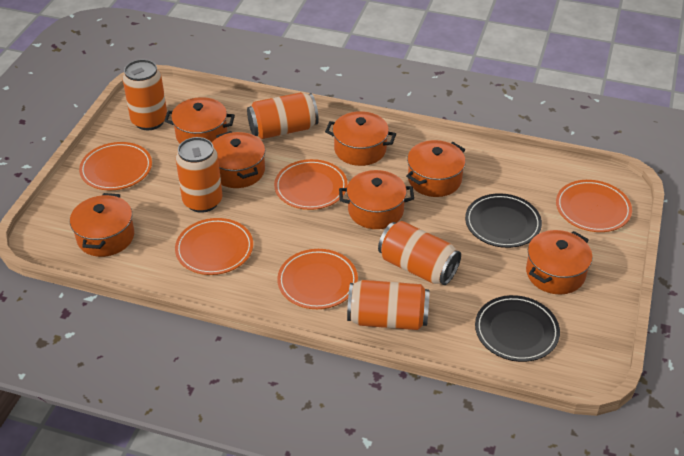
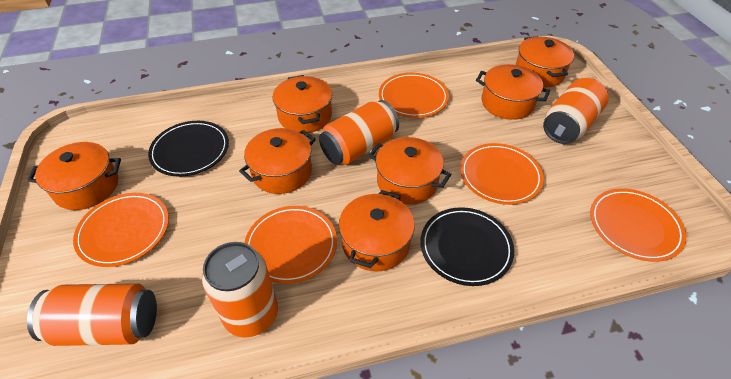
orange can: 5 -> 4

